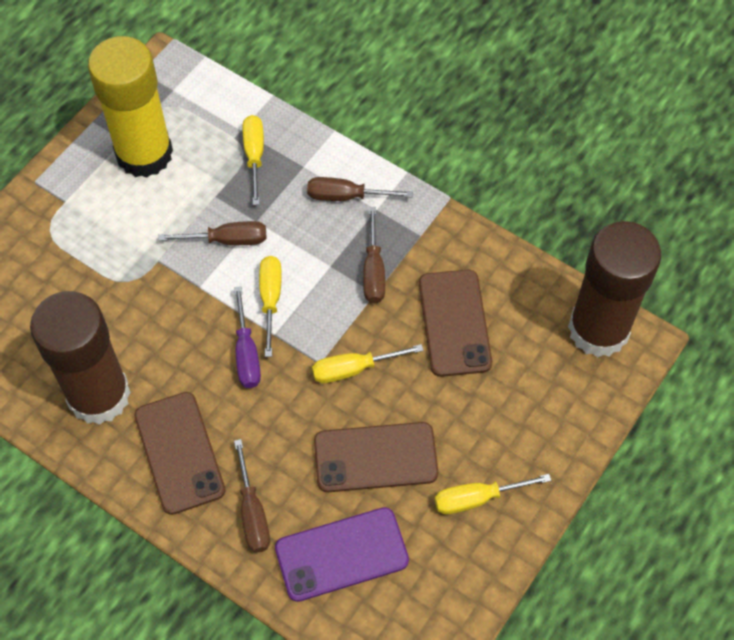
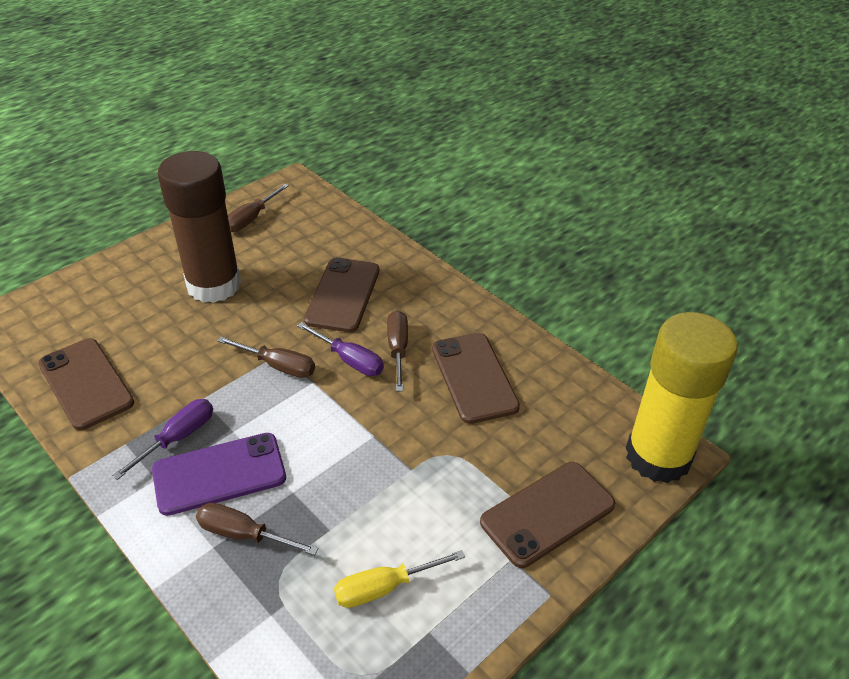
brown glue stick: 2 -> 1
brown phone: 3 -> 4
purple screwdriver: 1 -> 2
yellow screwdriver: 4 -> 1

